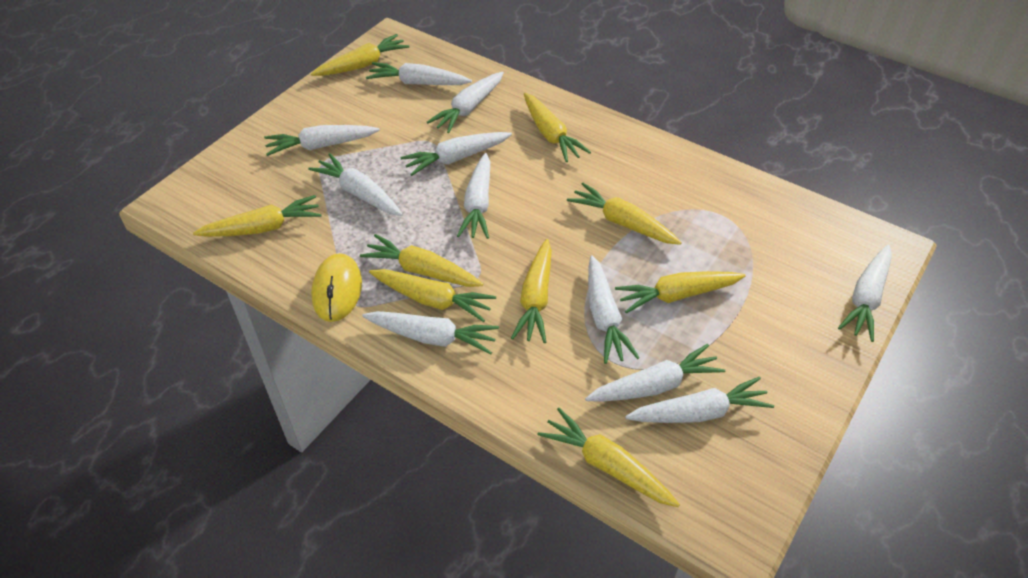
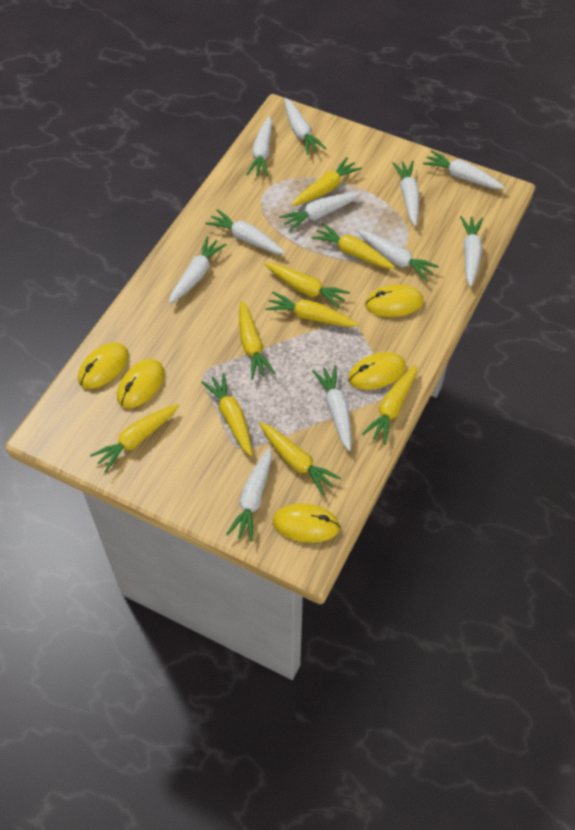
yellow mouse: 1 -> 5

